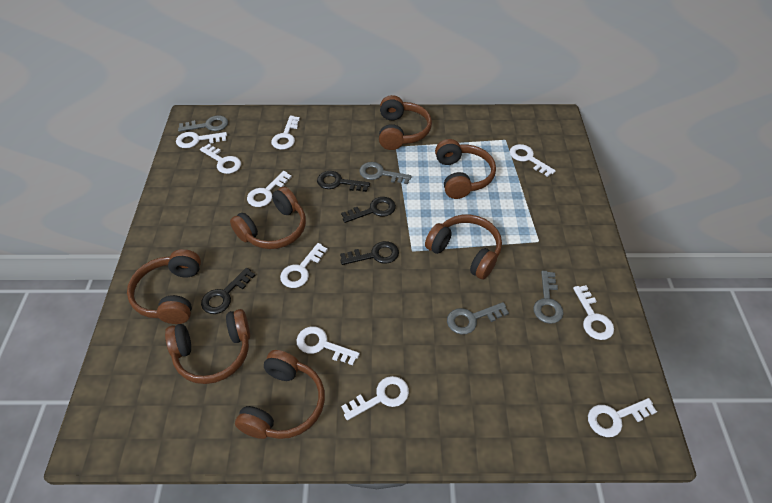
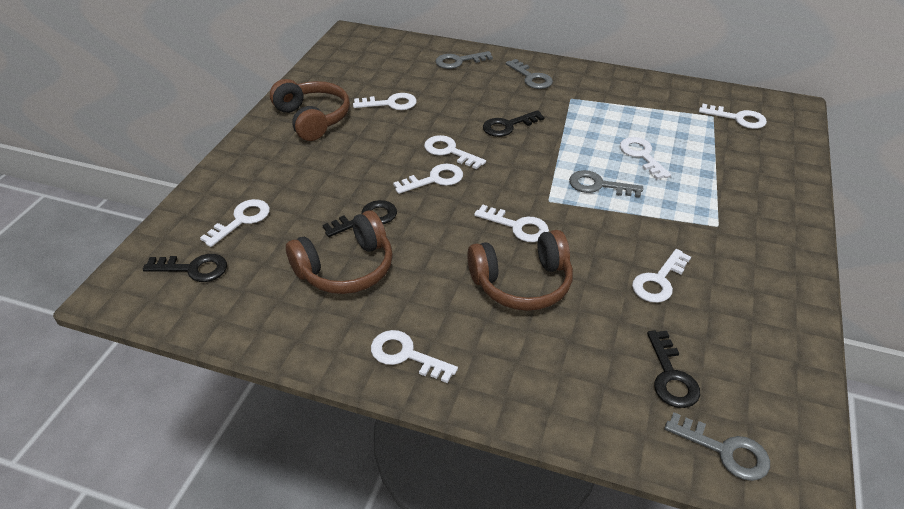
brown headphones: 7 -> 3
white key: 10 -> 9

